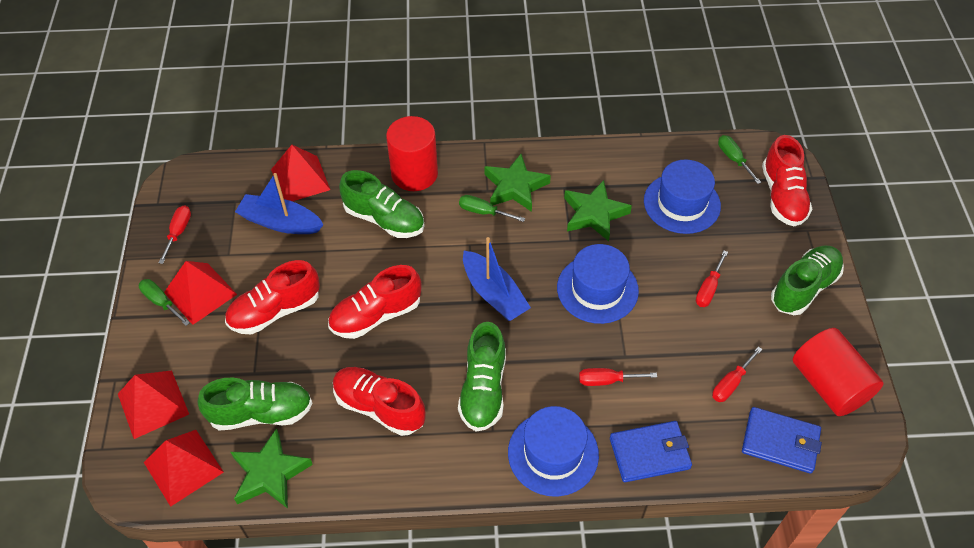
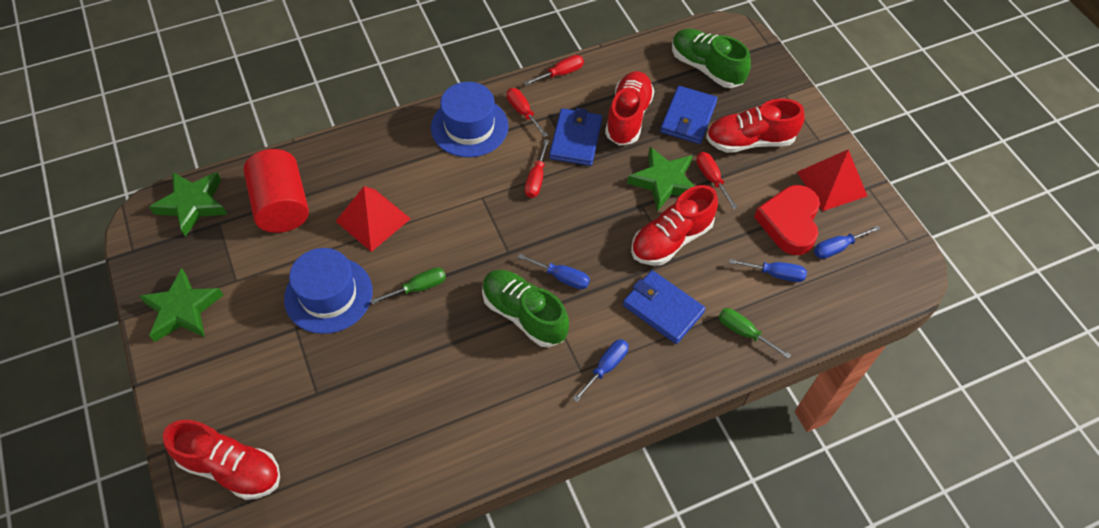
blue boat: 2 -> 0
blue hat: 3 -> 2
blue screwdriver: 0 -> 4
blue wallet: 2 -> 3
green screwdriver: 3 -> 2
green shoe: 4 -> 2
red cylinder: 2 -> 1
red heart: 0 -> 1
red pyramid: 4 -> 2

